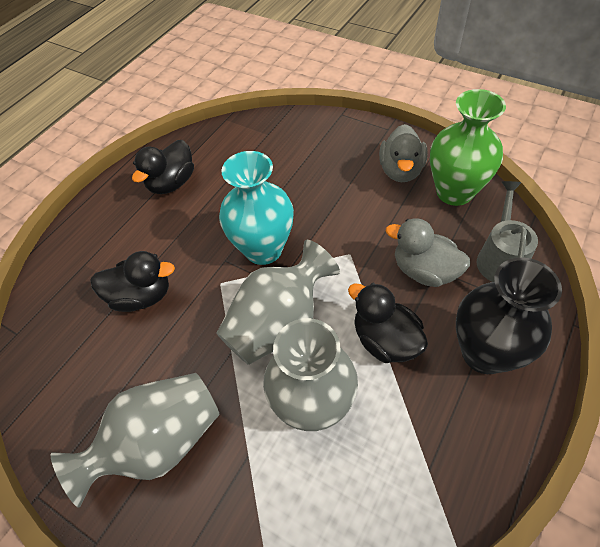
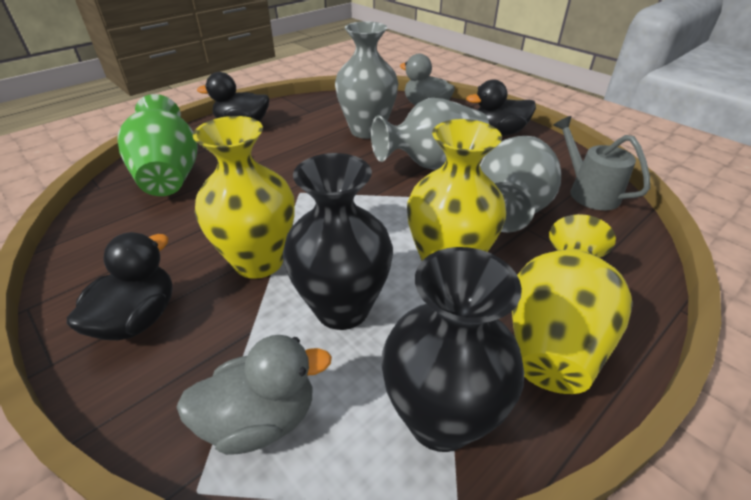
black vase: 1 -> 2
turquoise vase: 1 -> 0
yellow vase: 0 -> 3

